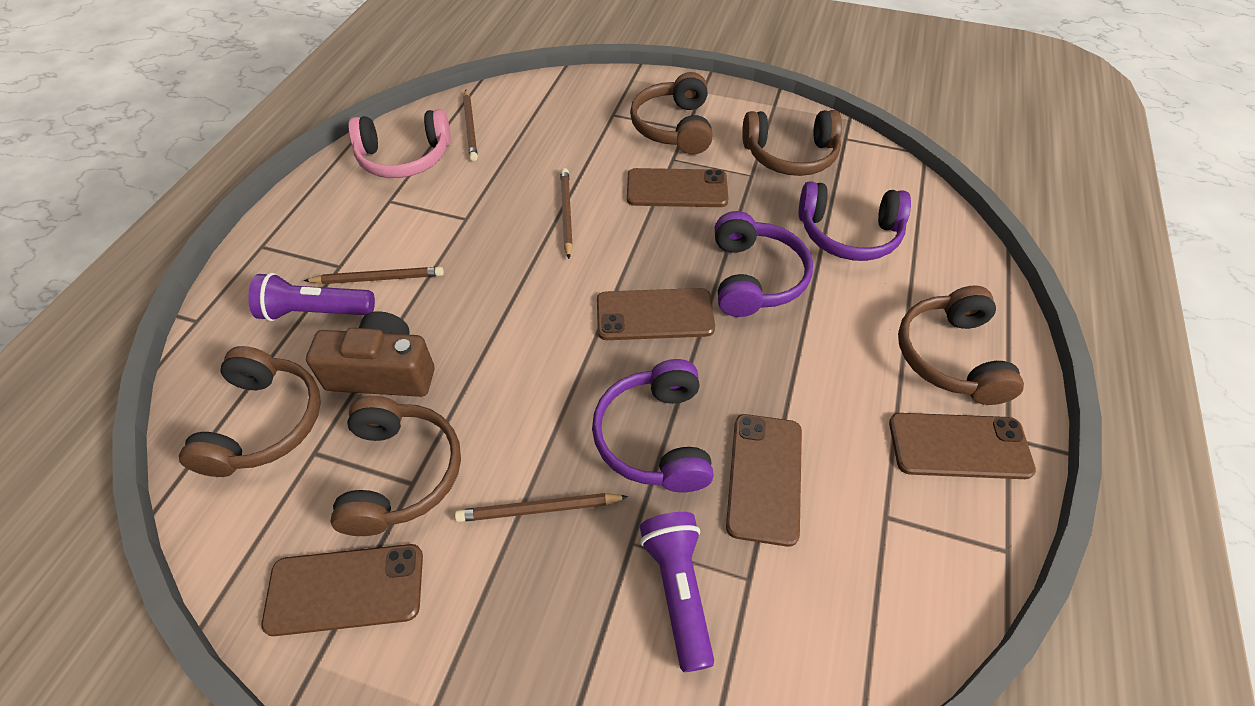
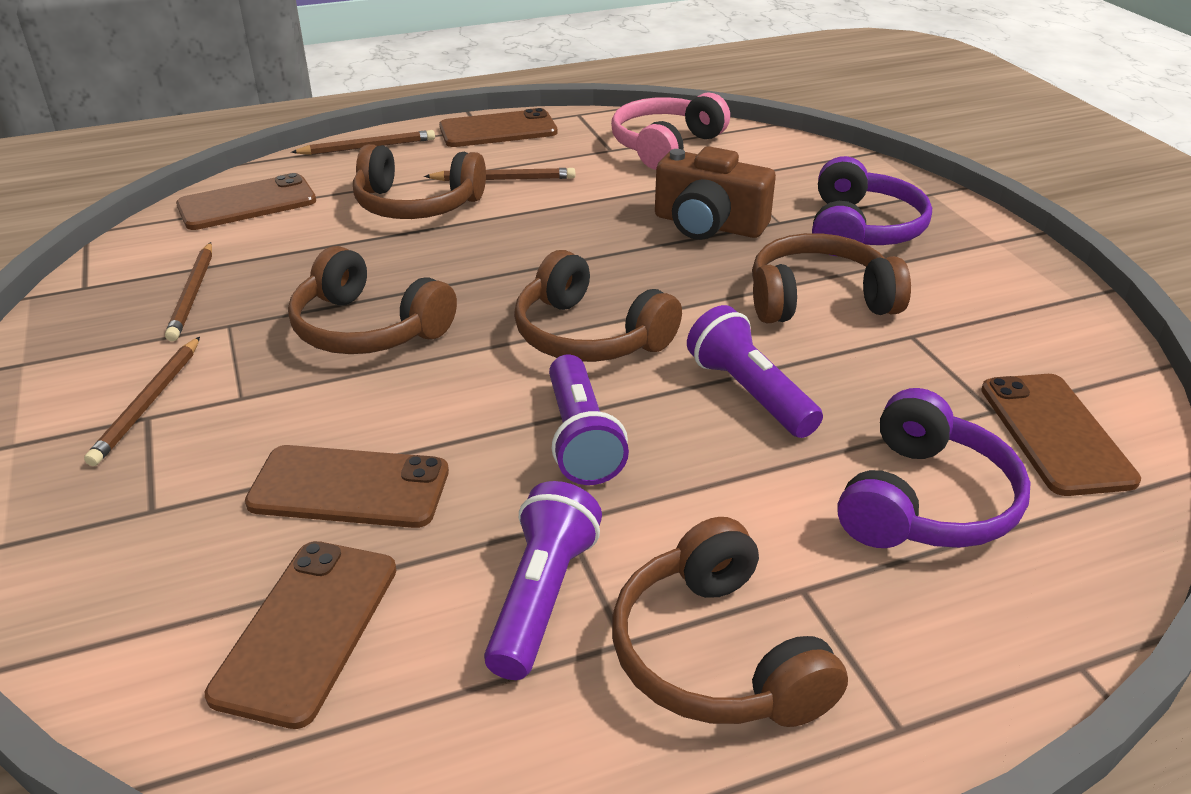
purple flashlight: 2 -> 3
purple headphones: 3 -> 2

